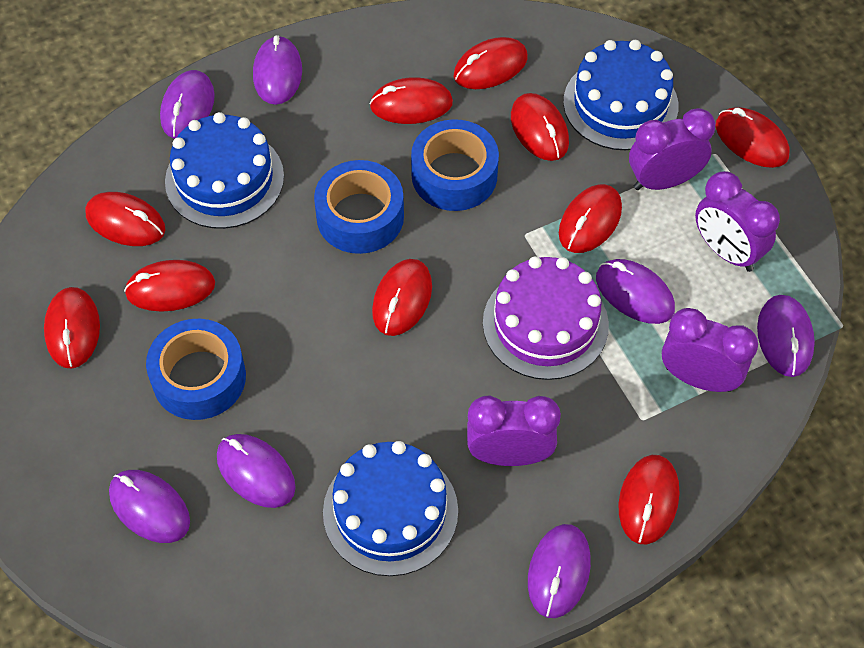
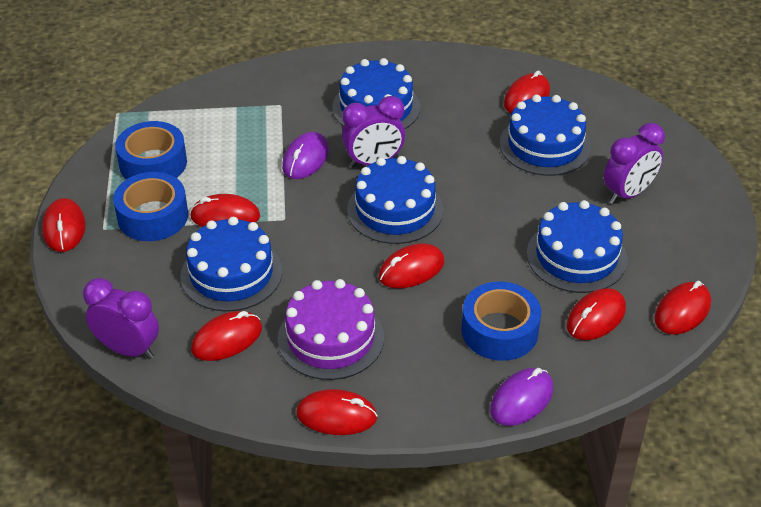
blue cake: 3 -> 5
purple clock: 4 -> 3
purple mouse: 7 -> 2
red mouse: 10 -> 8

